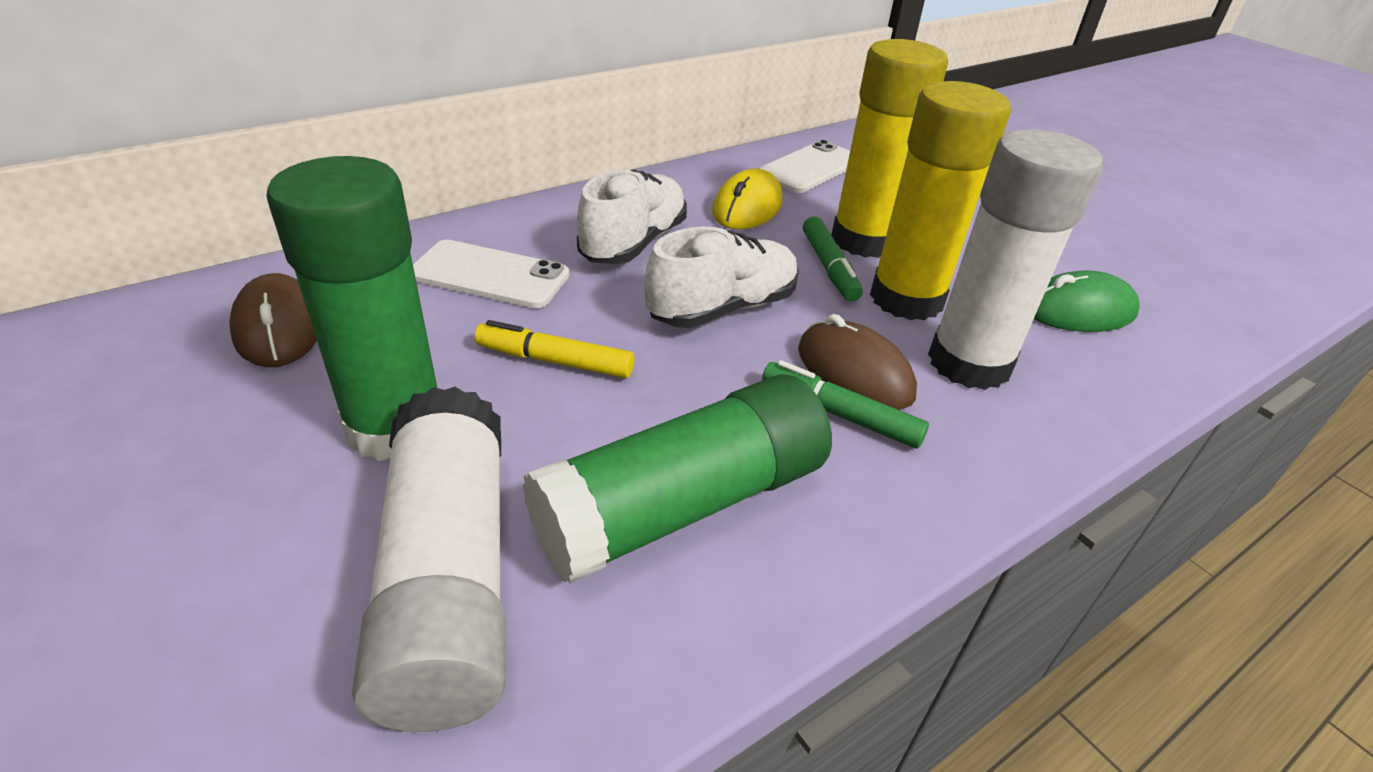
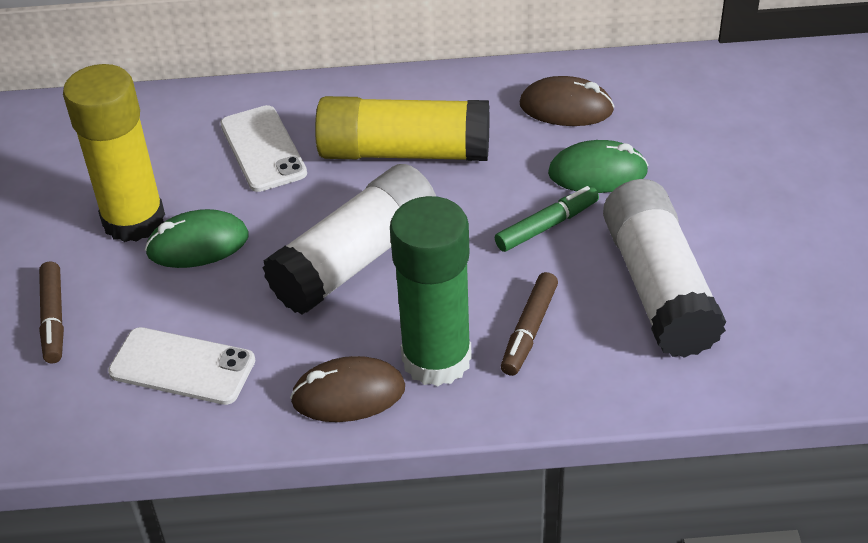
brown marker: 0 -> 2
green glue stick: 2 -> 1
green marker: 2 -> 1
green mouse: 1 -> 2
white shoe: 2 -> 0
yellow marker: 1 -> 0
yellow mouse: 1 -> 0

